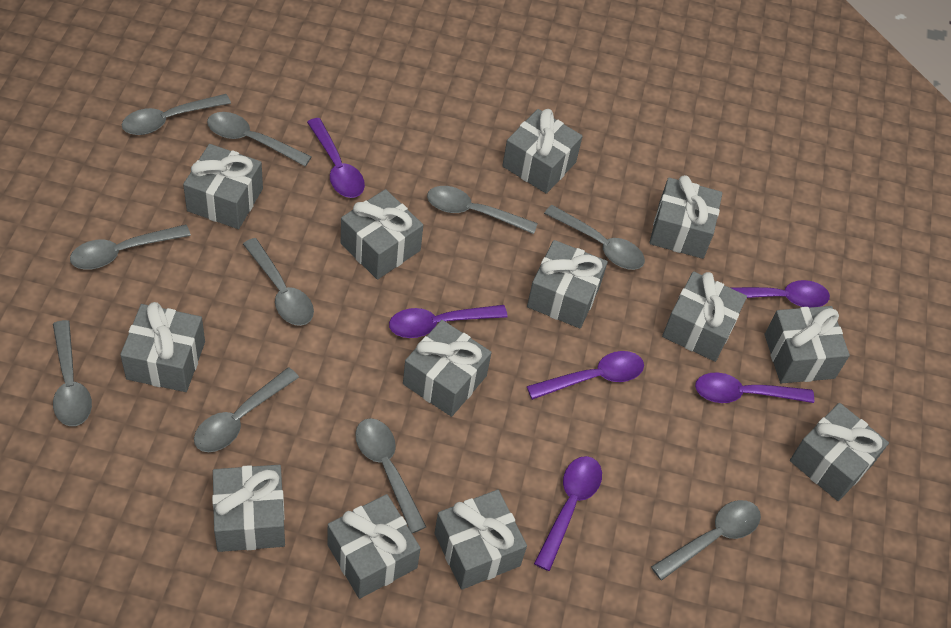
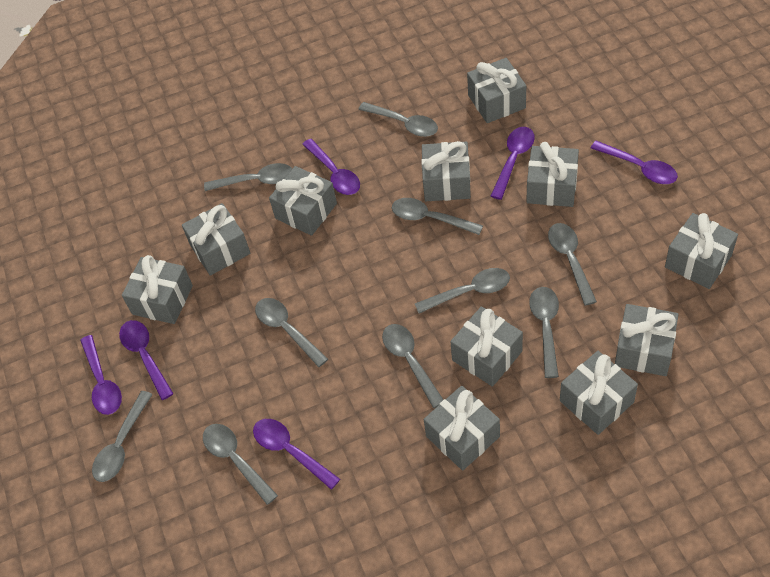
grey gift: 13 -> 11

